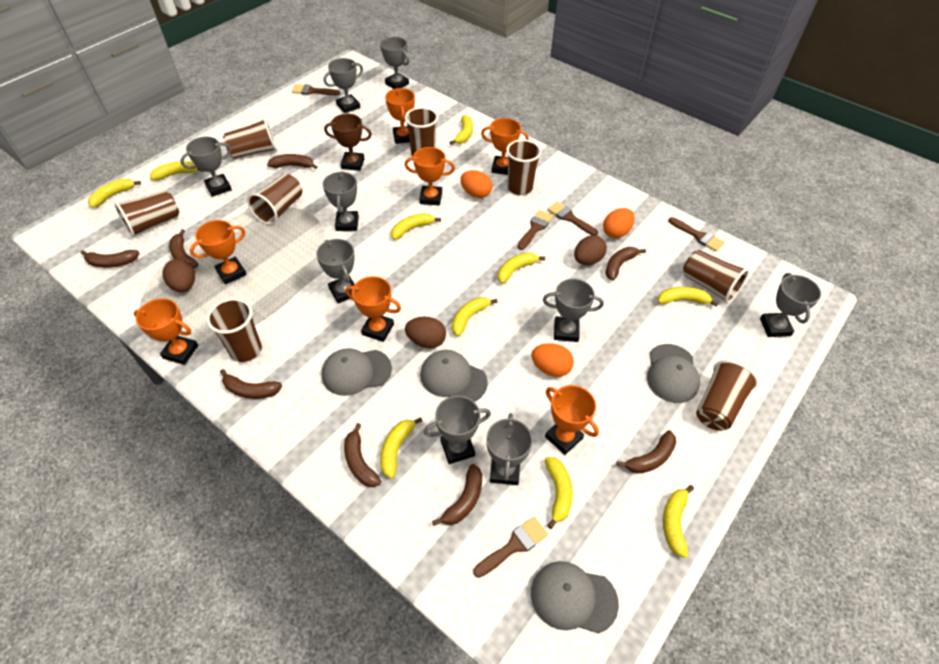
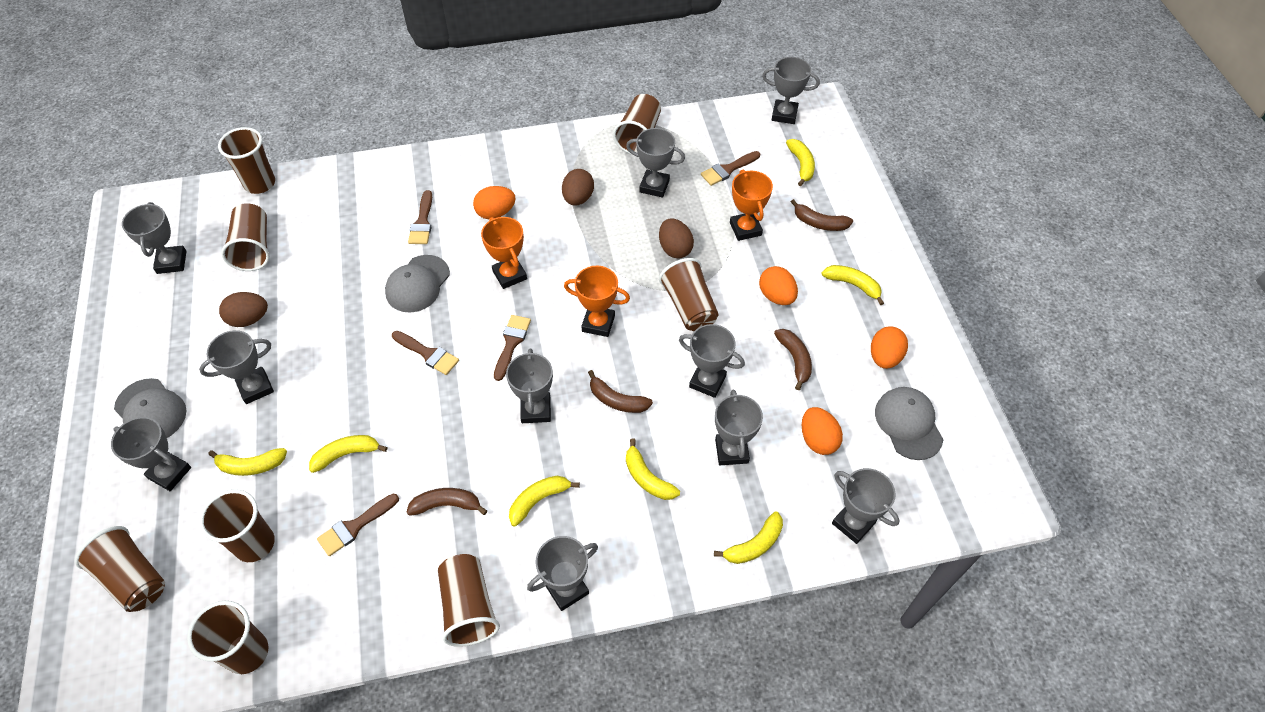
brown banana: 8 -> 4
brown trophy: 1 -> 0
grey cap: 4 -> 3
grey trophy: 9 -> 10
orange egg: 3 -> 4
orange trophy: 7 -> 3
yellow banana: 10 -> 7

